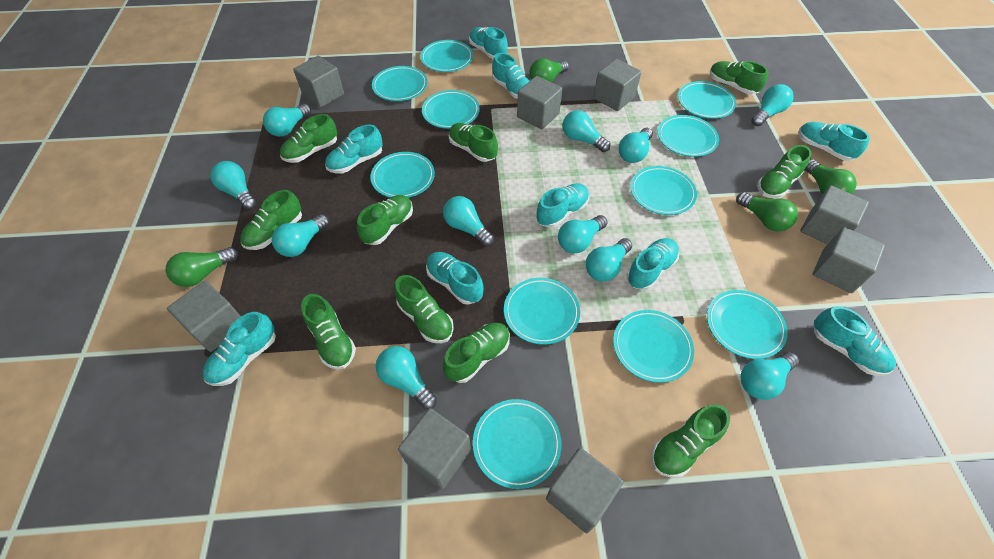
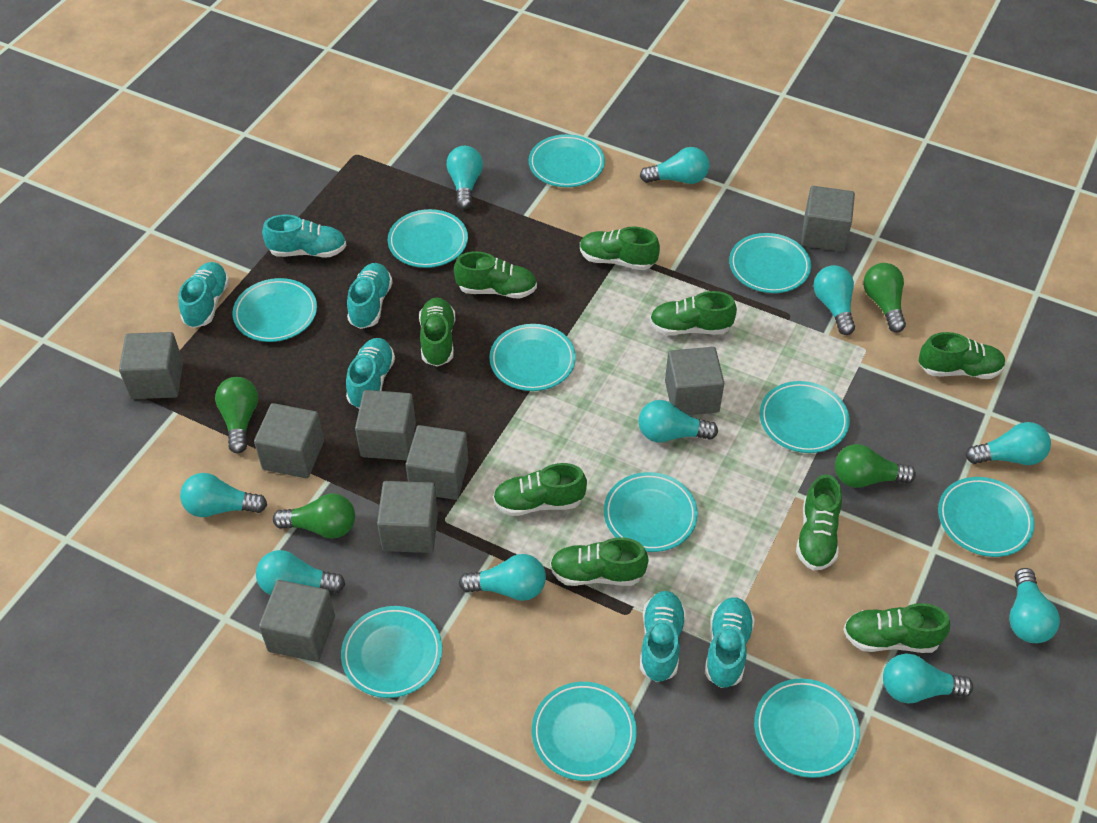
green shoe: 10 -> 9
turquoise light bulb: 11 -> 10
turquoise shoe: 9 -> 6

